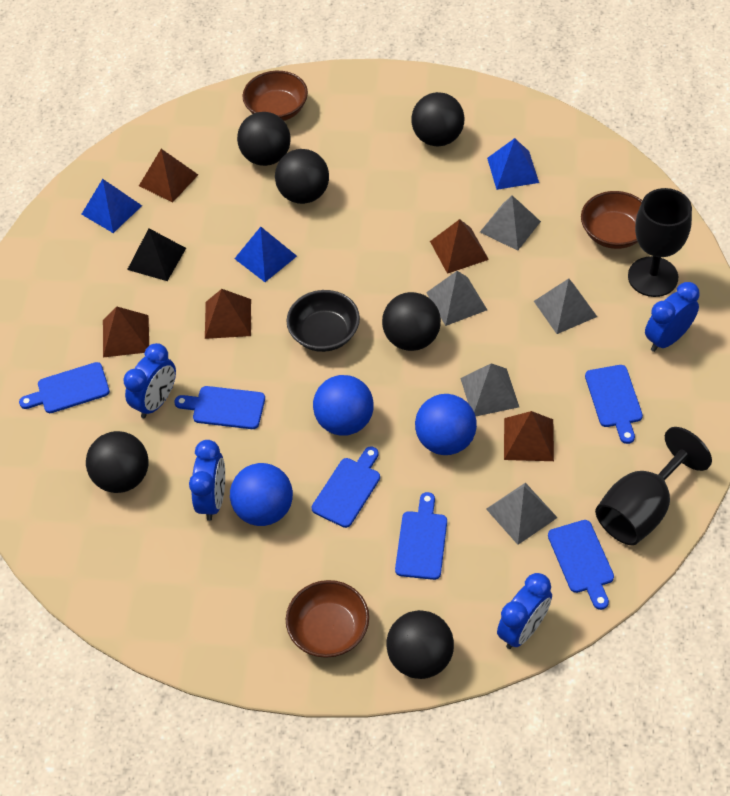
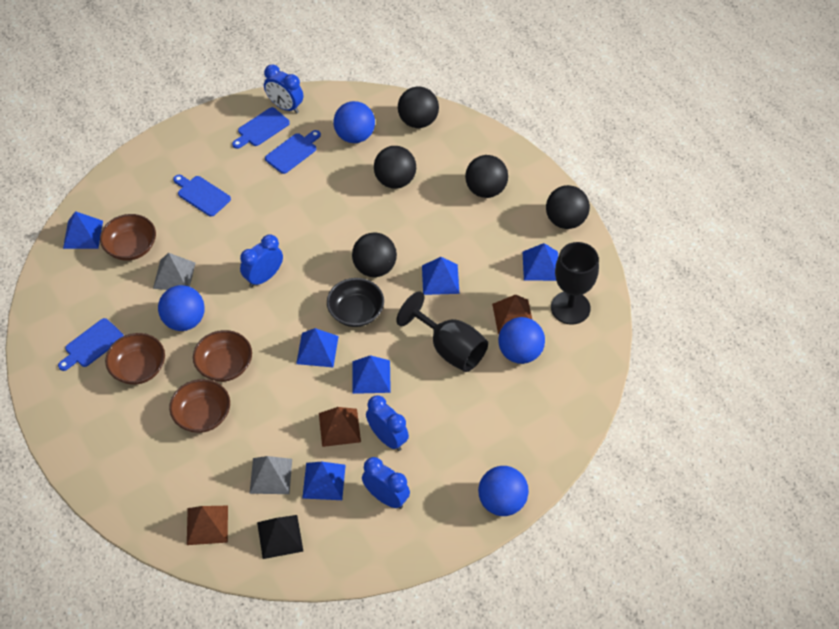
black ball: 6 -> 5
blue ball: 3 -> 4
blue cutting board: 6 -> 4
blue pyramid: 3 -> 6
brown bowl: 3 -> 4
brown pyramid: 5 -> 3
grey pyramid: 5 -> 2

